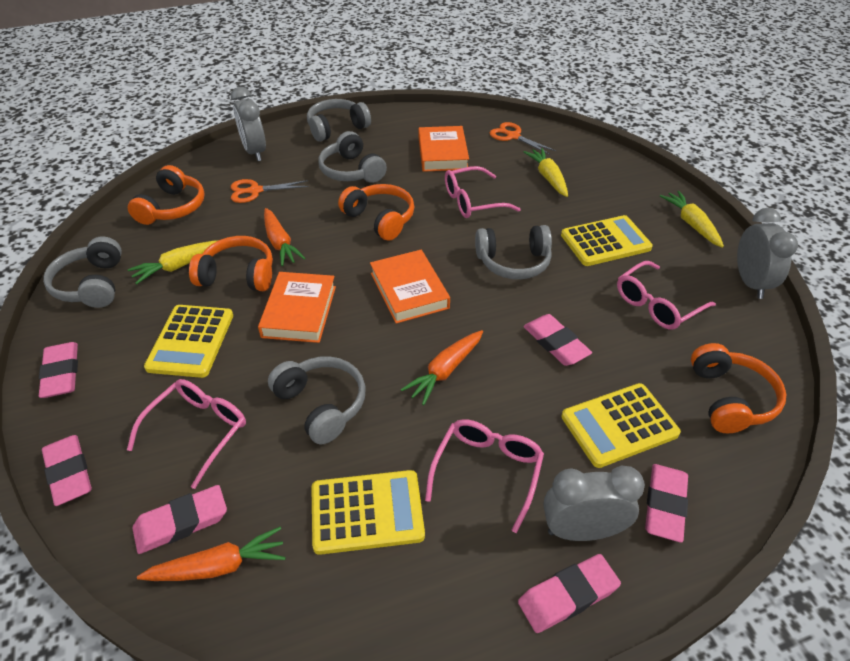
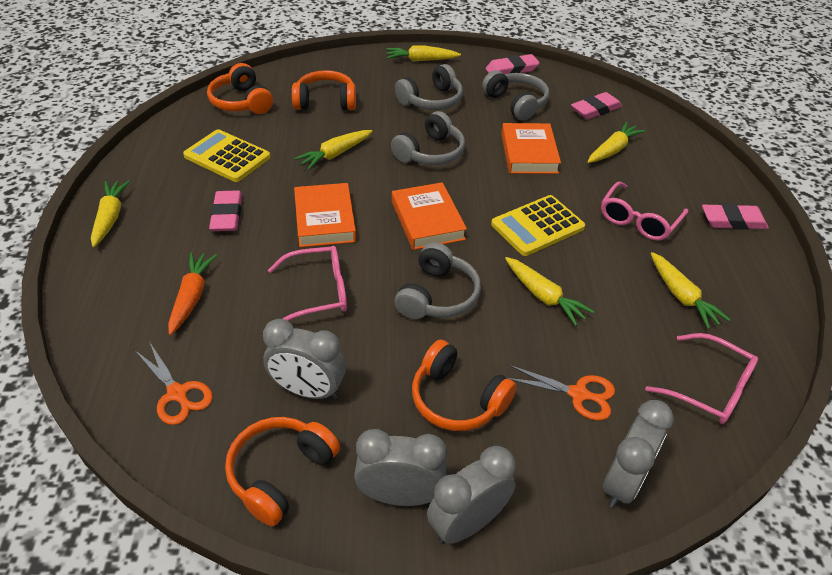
grey clock: 3 -> 4
grey headphones: 5 -> 4
orange carrot: 3 -> 1
pink eraser: 6 -> 4
pink glasses: 4 -> 3
yellow calculator: 4 -> 2
yellow carrot: 3 -> 6

